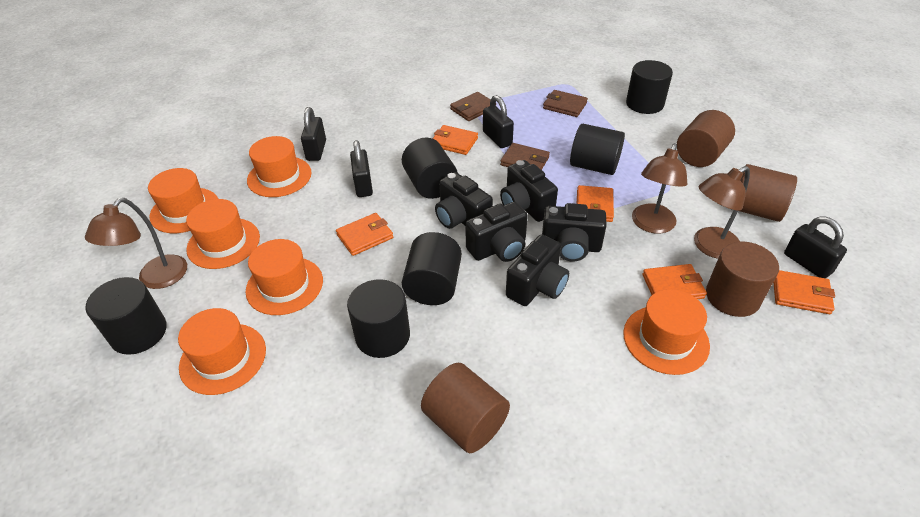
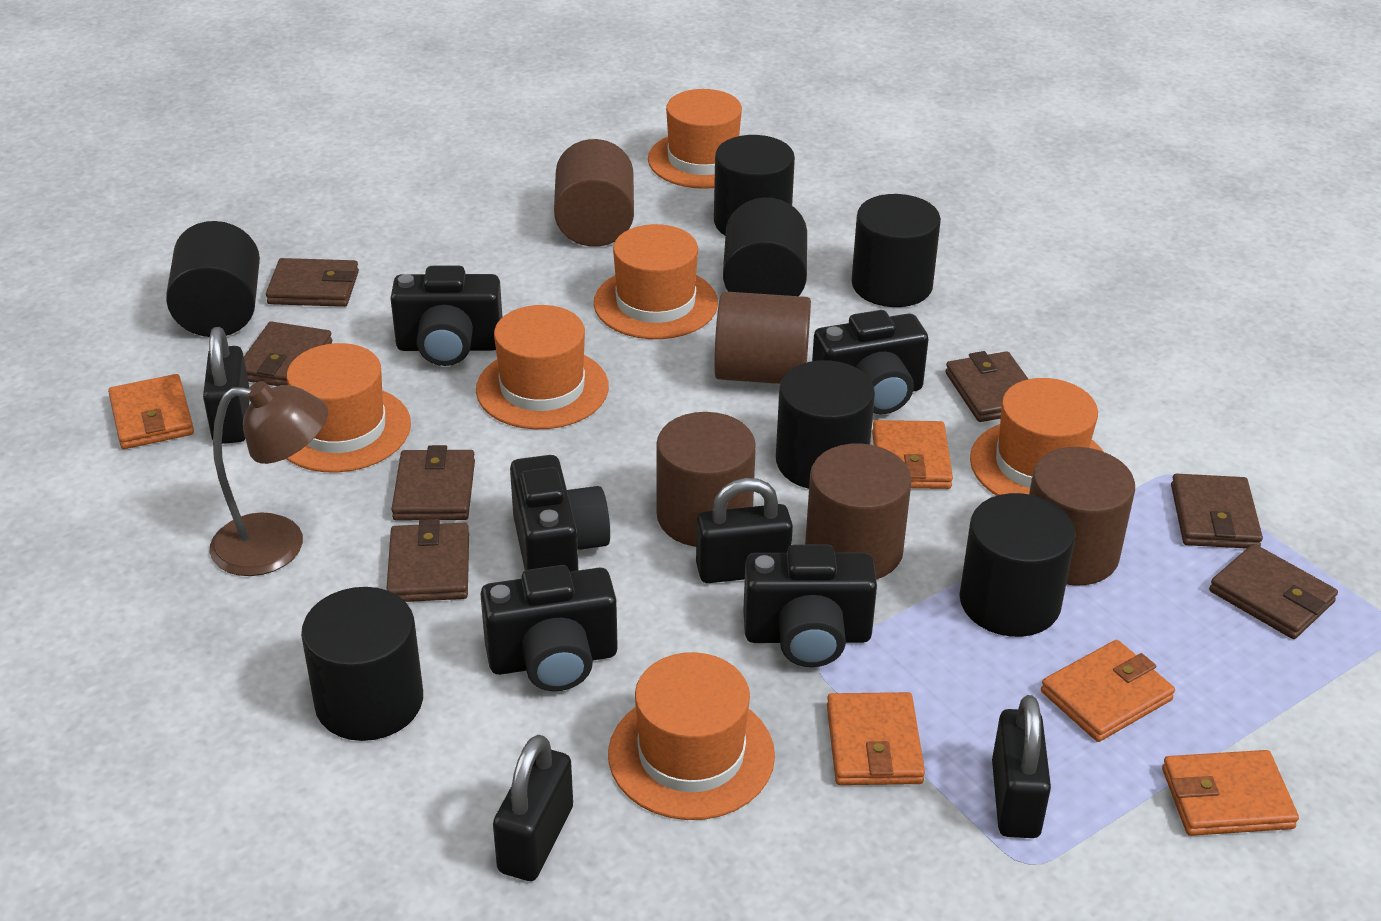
black cylinder: 6 -> 7
brown cylinder: 4 -> 5
brown lamp: 3 -> 1
brown wallet: 3 -> 7

